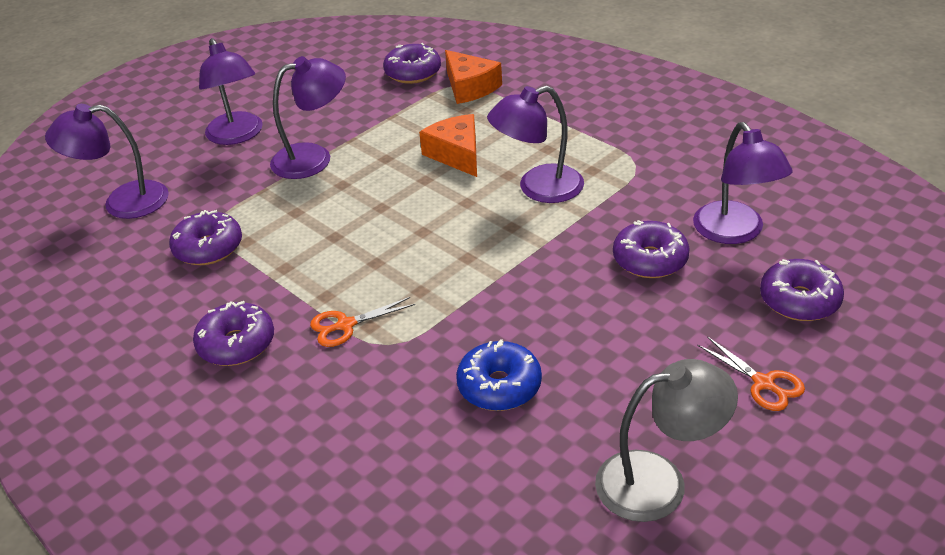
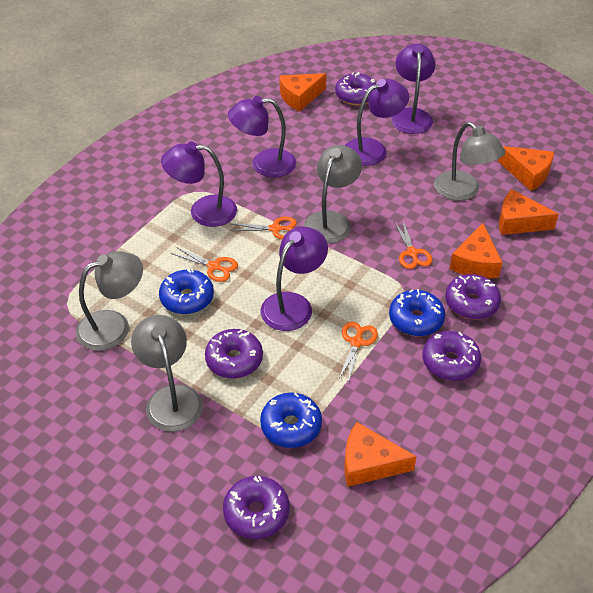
blue donut: 1 -> 3
grey lamp: 1 -> 4
orange cheese: 2 -> 5
orange scissors: 2 -> 4

